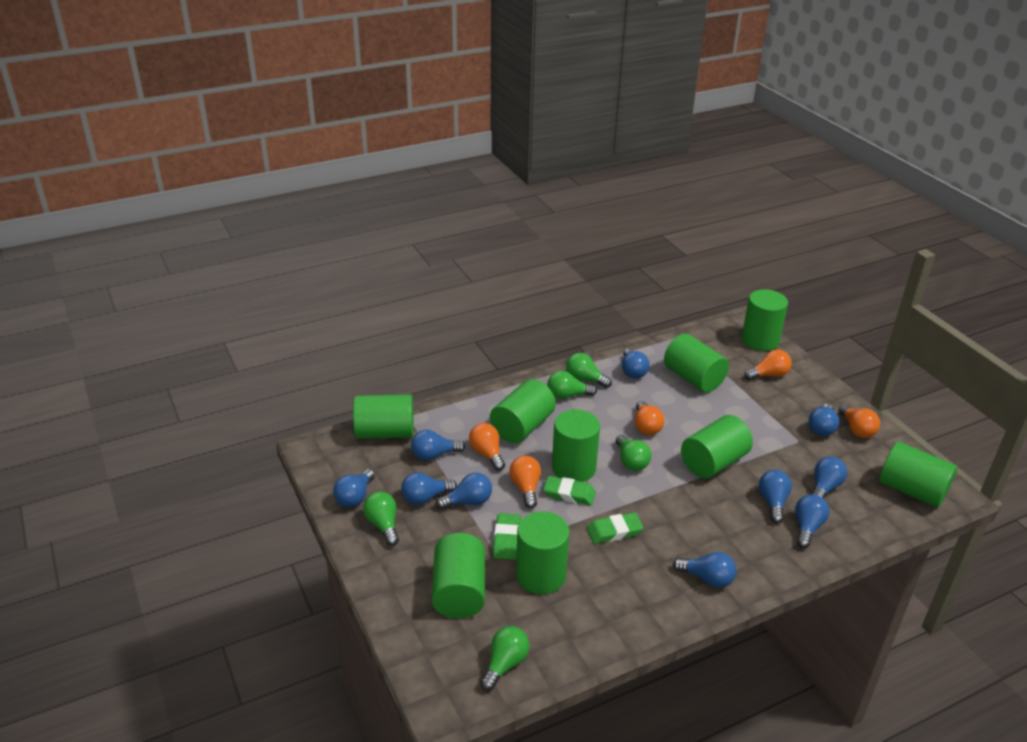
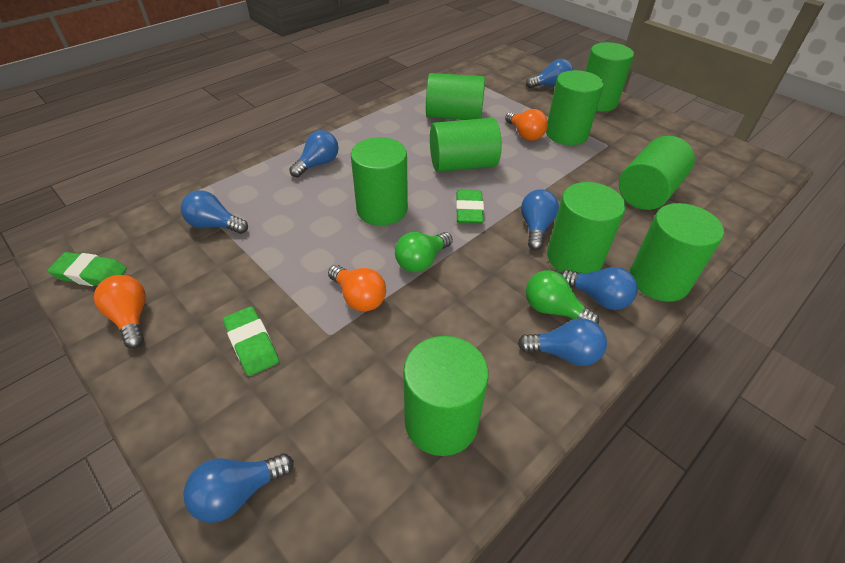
blue light bulb: 10 -> 7
green light bulb: 5 -> 2
orange light bulb: 5 -> 3

